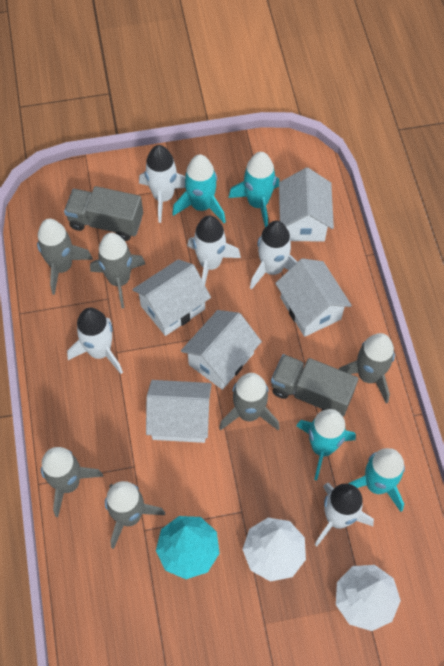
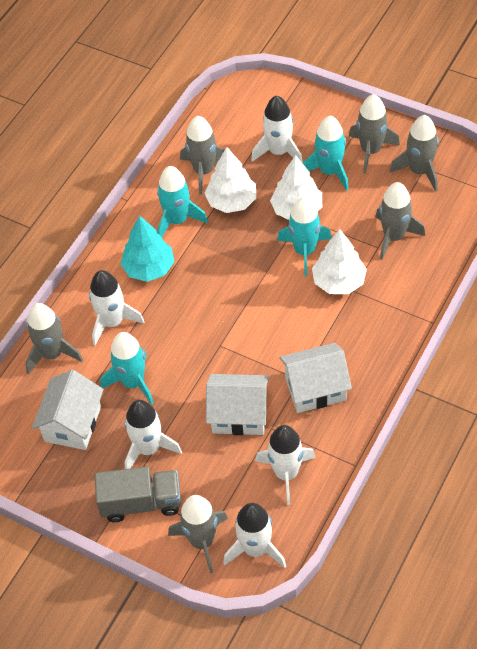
grey truck: 2 -> 1
white house: 5 -> 3
white tree: 2 -> 3

